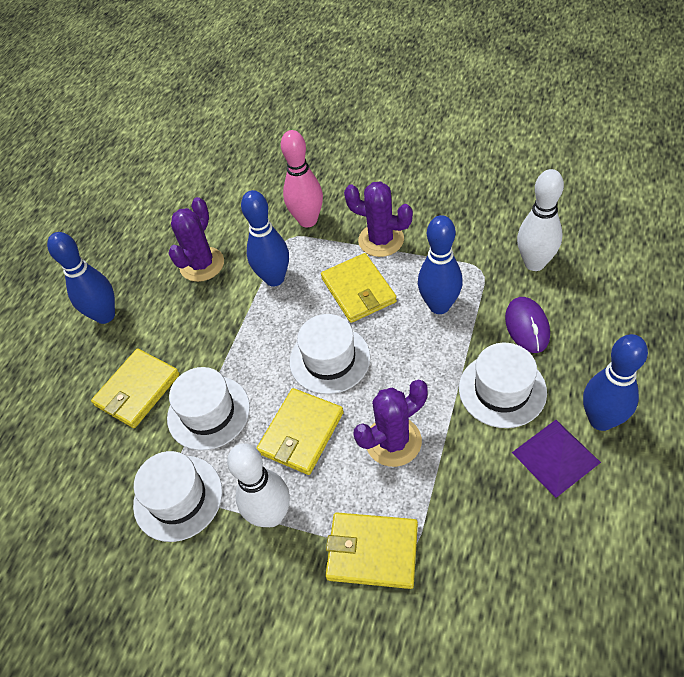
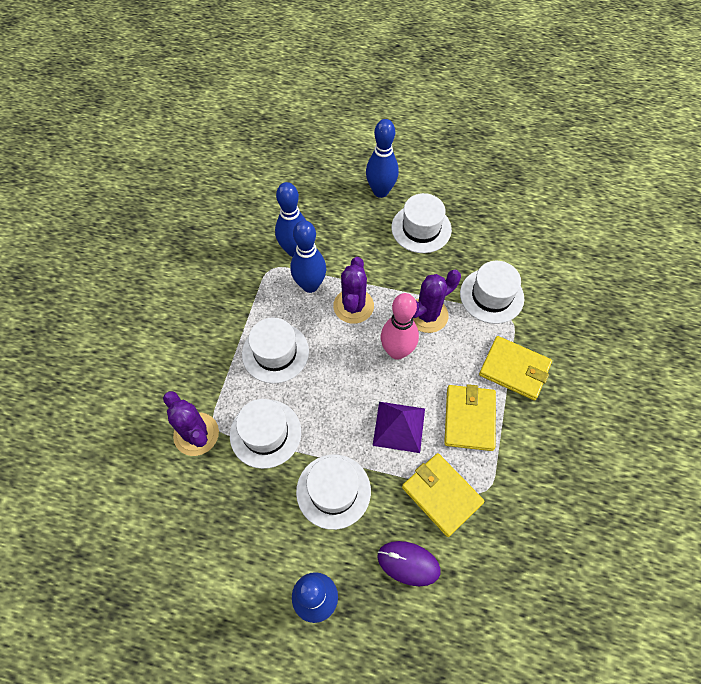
white bowling pin: 2 -> 0
white hat: 4 -> 5
yellow wallet: 4 -> 3

